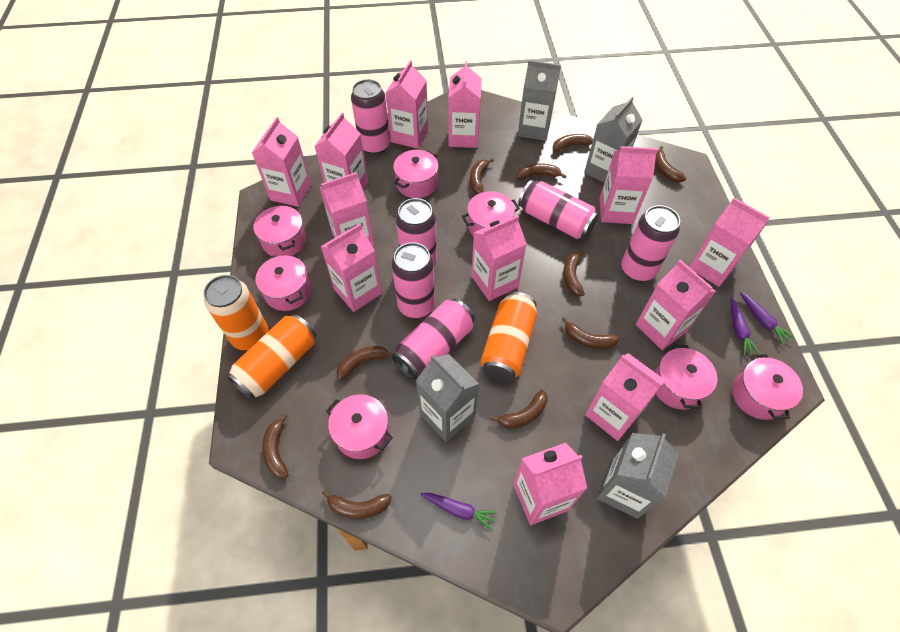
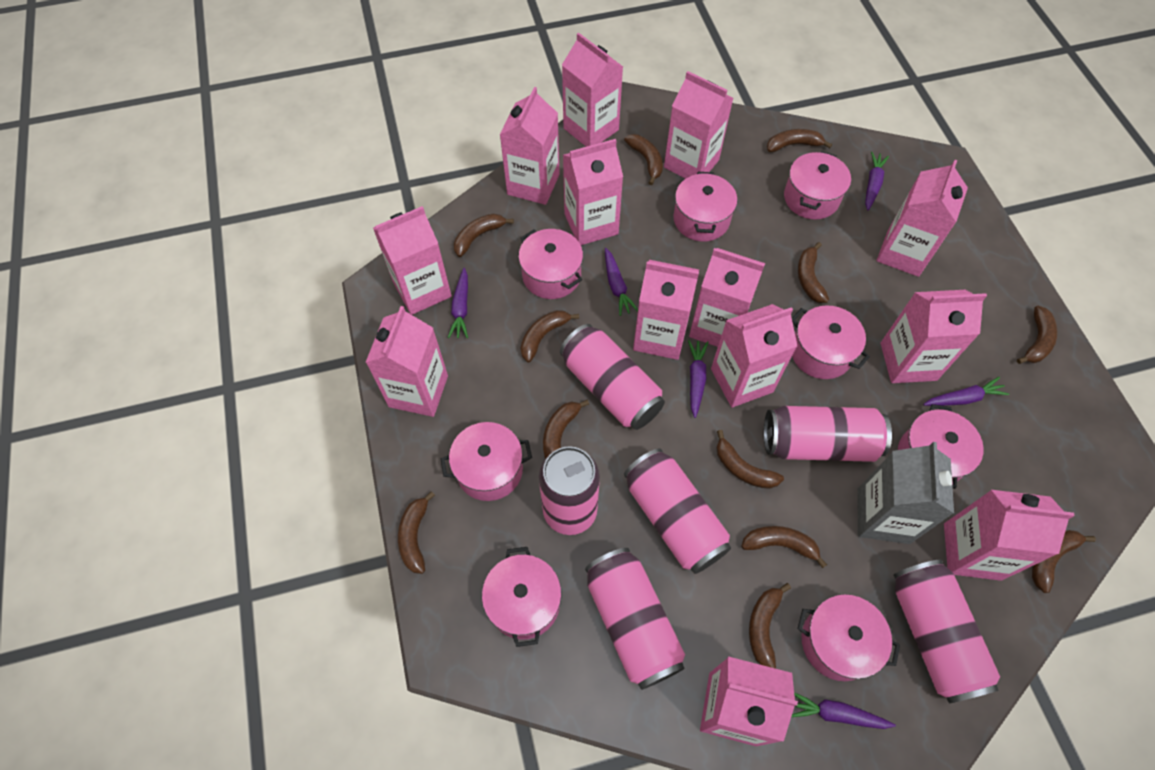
brown banana: 10 -> 12
grey carton: 4 -> 1
orange can: 3 -> 0
pink carton: 12 -> 13
pink pot: 7 -> 8
purple carrot: 3 -> 6

